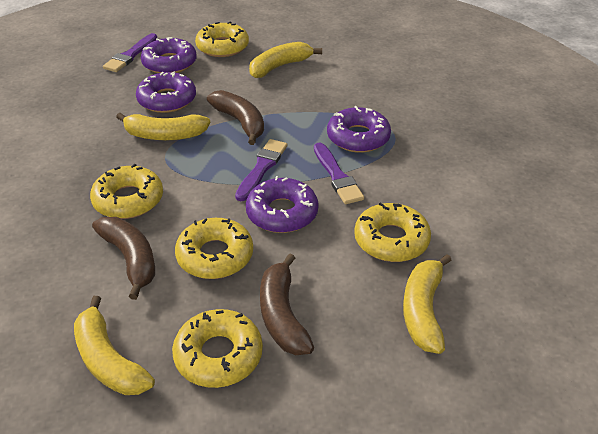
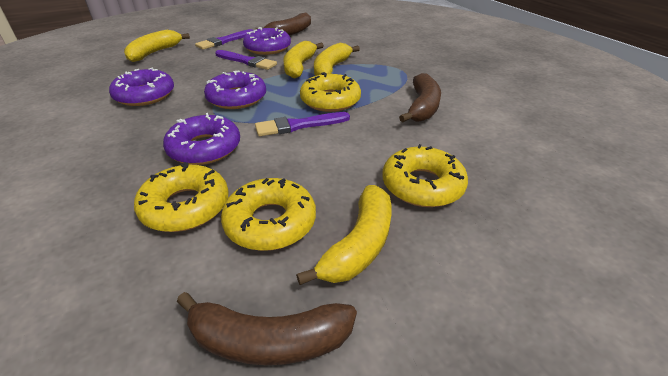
yellow donut: 5 -> 4

